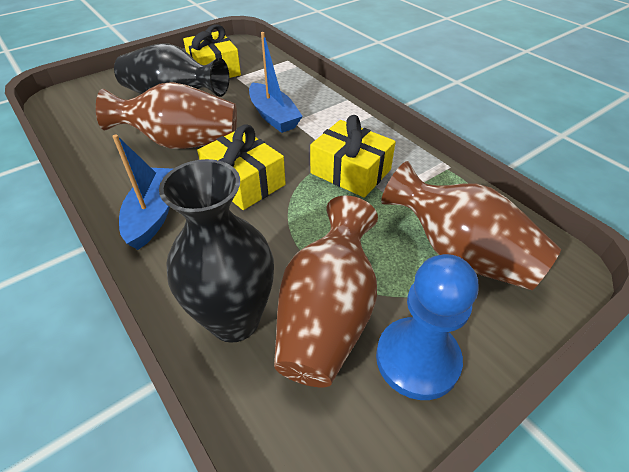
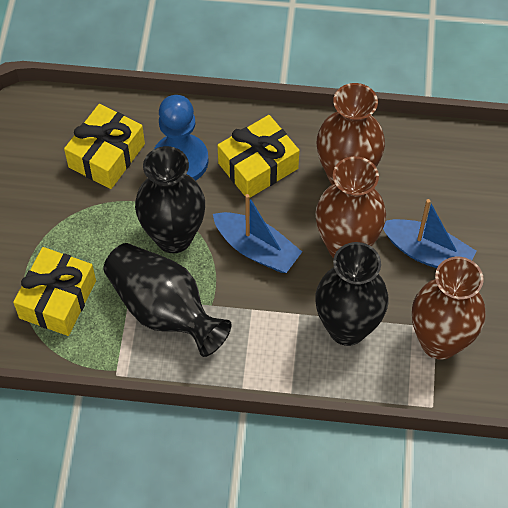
black vase: 2 -> 3

